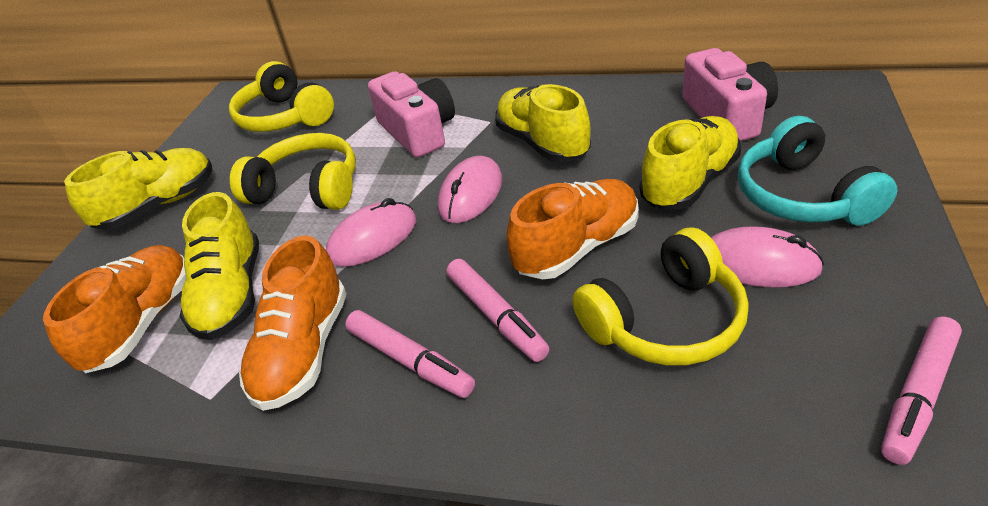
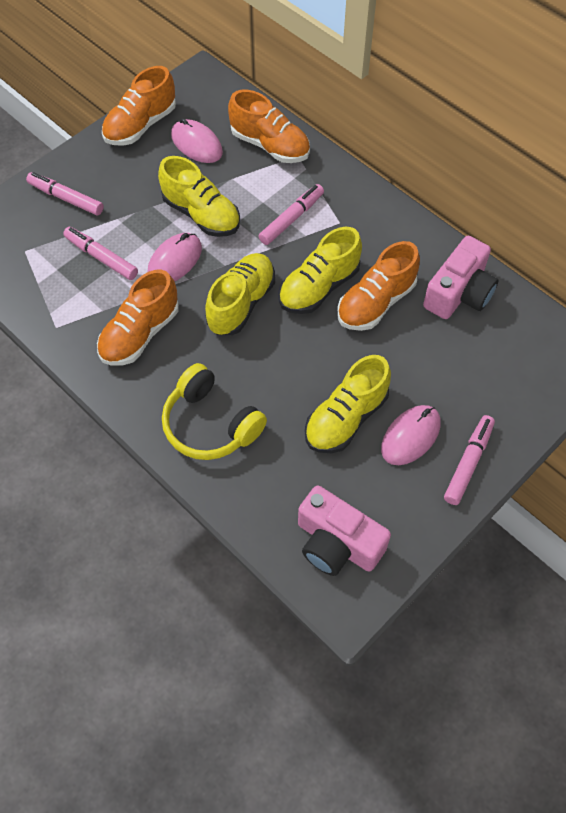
orange shoe: 3 -> 4
pink marker: 3 -> 4
turquoise headphones: 1 -> 0
yellow headphones: 3 -> 1

